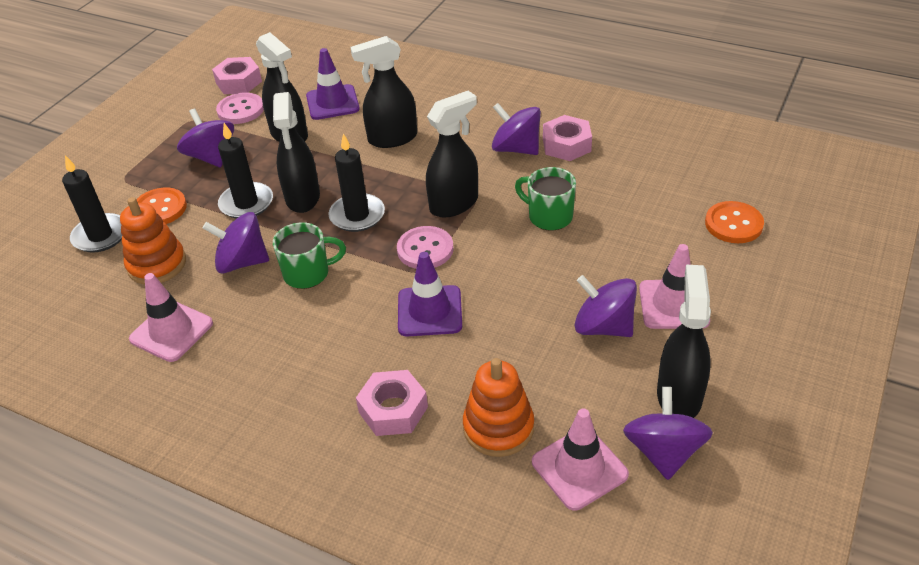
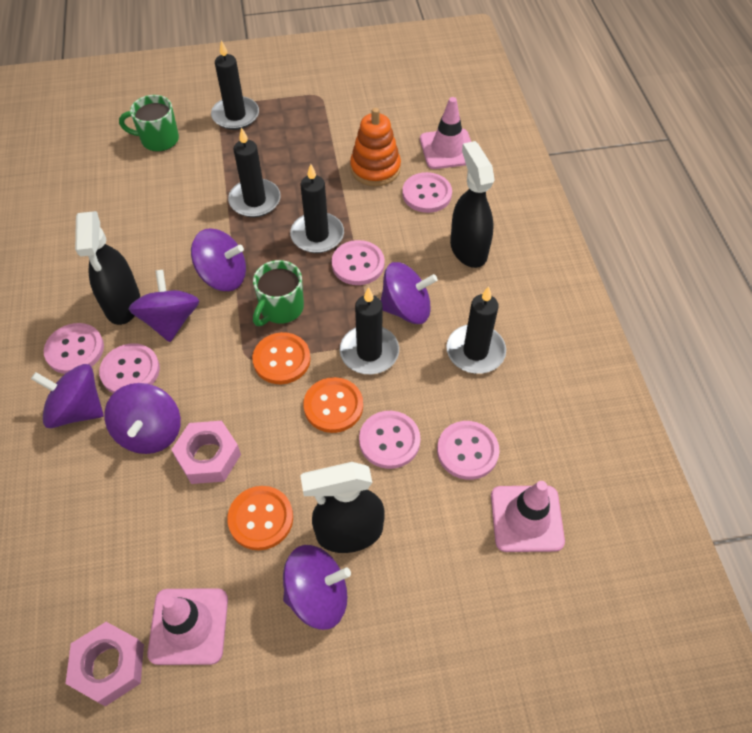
black candle: 3 -> 5
black spray bottle: 5 -> 3
orange button: 2 -> 3
orange stacking toy: 2 -> 1
pink button: 2 -> 6
pink nut: 3 -> 2
purple spinning top: 5 -> 6
purple traffic cone: 2 -> 0

